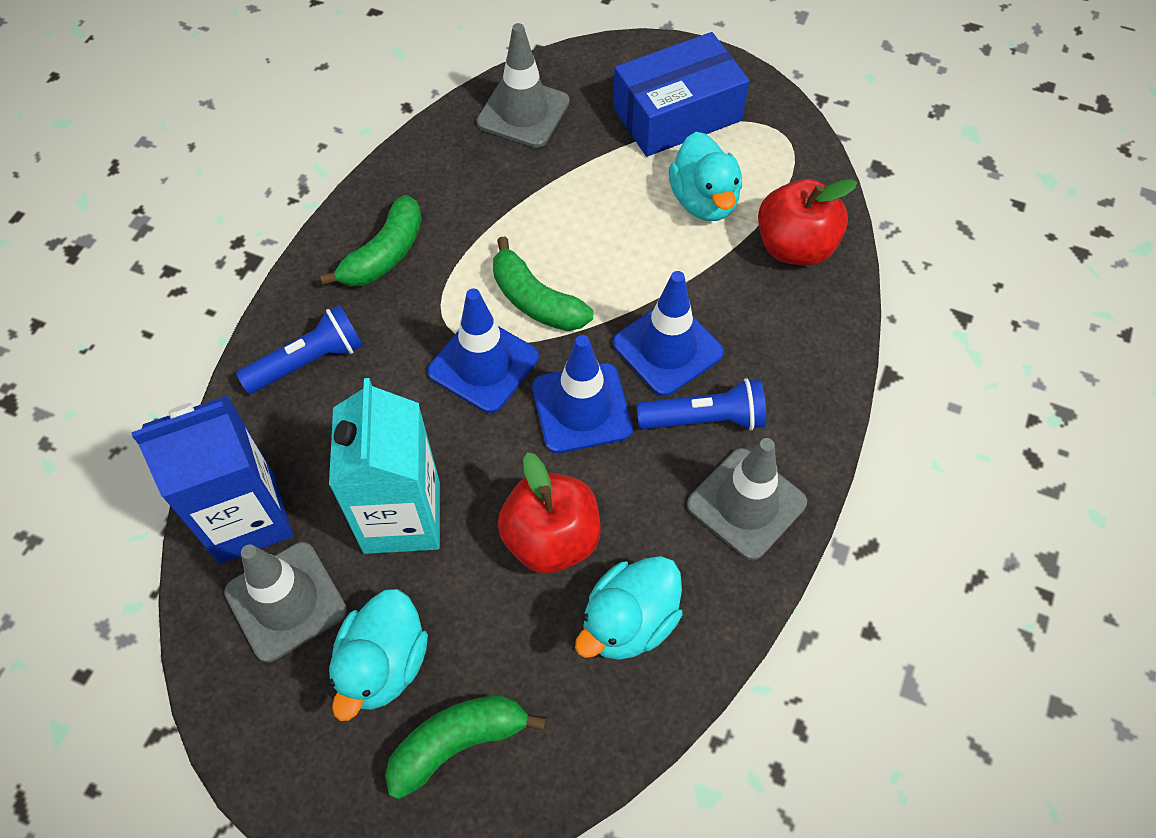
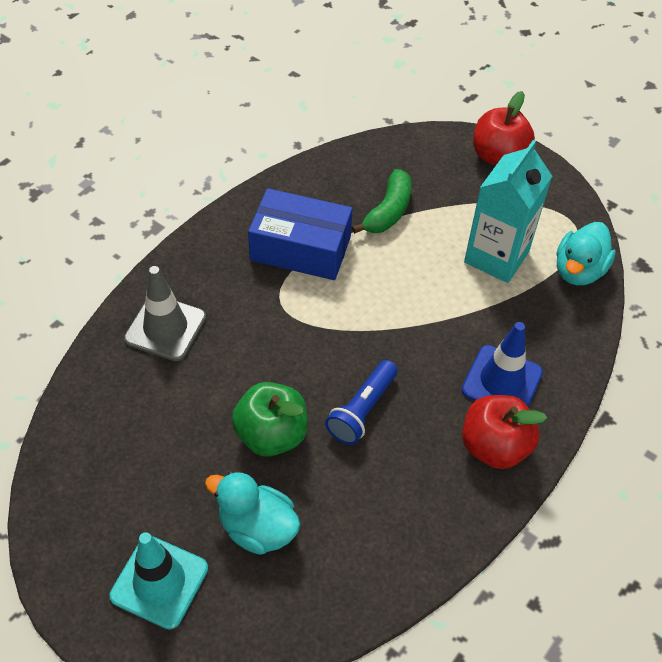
blue carton: 1 -> 0
blue flashlight: 2 -> 1
blue traffic cone: 3 -> 1
green apple: 0 -> 1
green banana: 3 -> 1
grey traffic cone: 3 -> 1
turquoise duck: 3 -> 2
turquoise traffic cone: 0 -> 1

